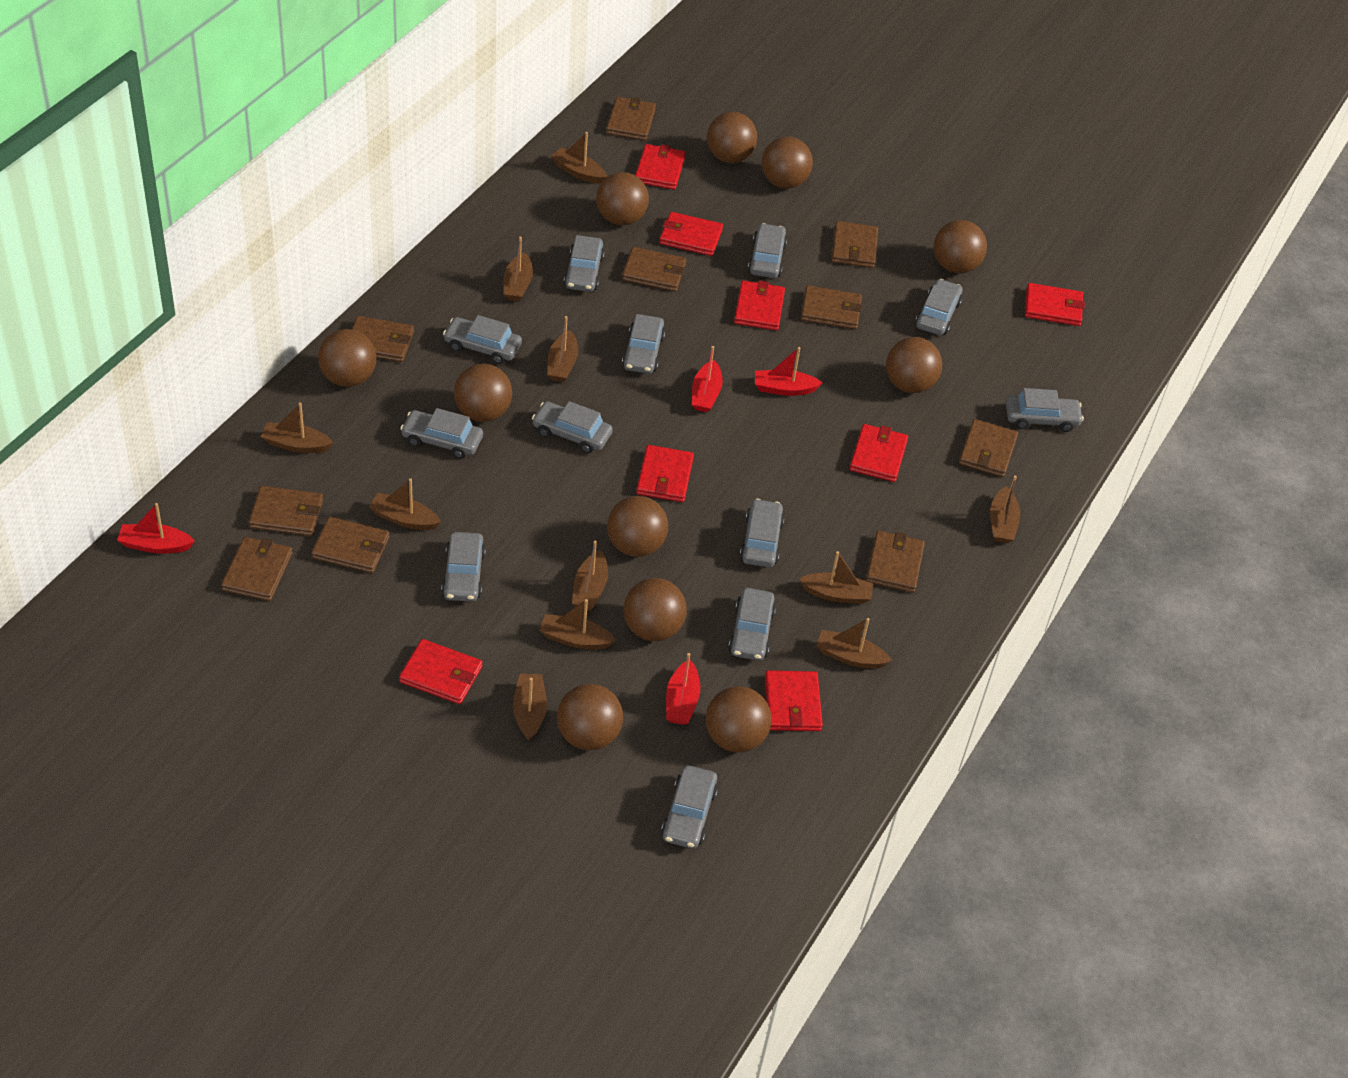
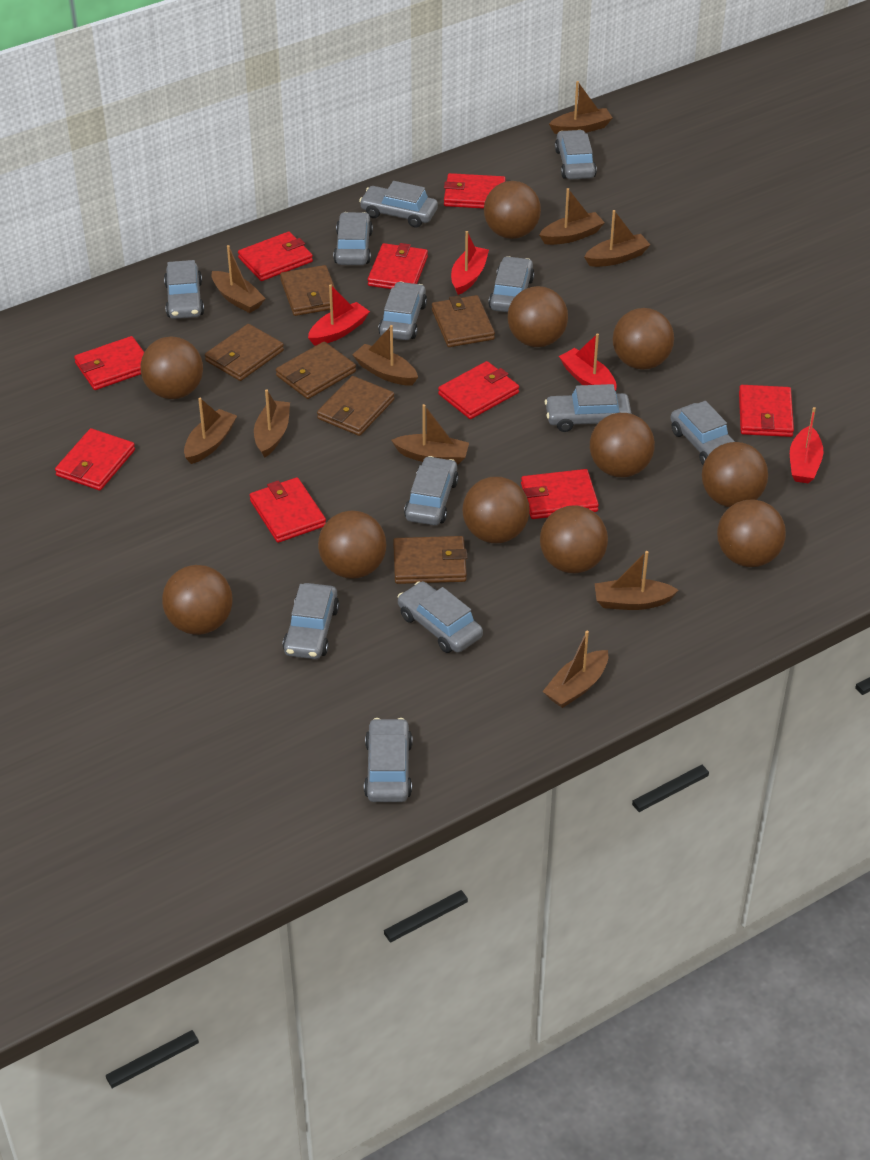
brown boat: 11 -> 10
brown wallet: 10 -> 6
red wallet: 8 -> 9

